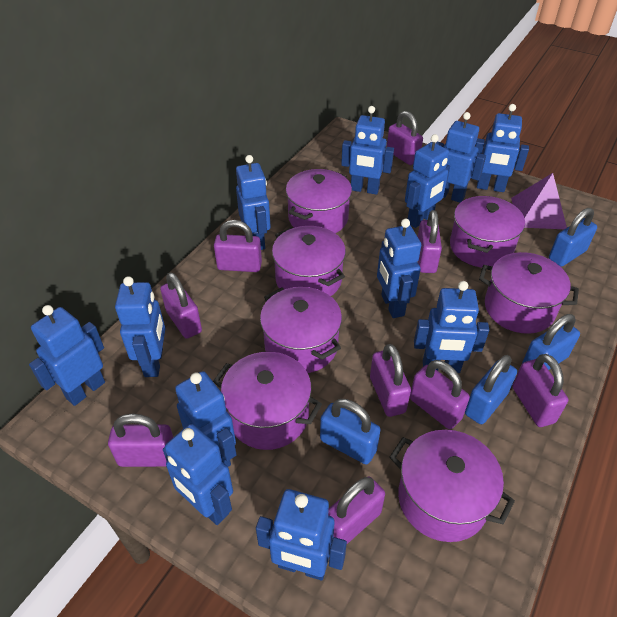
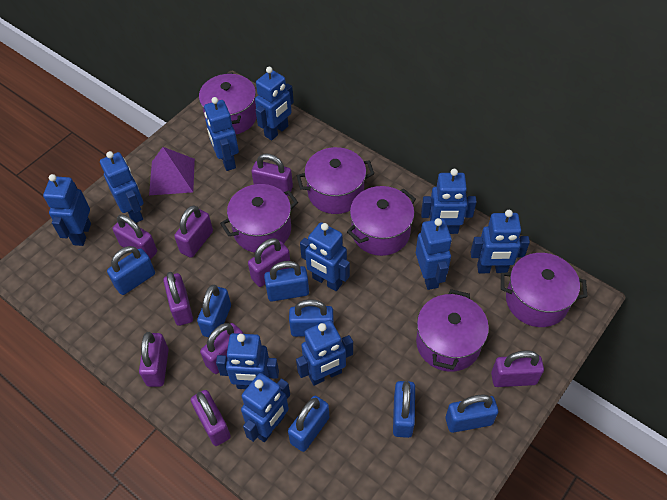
blue padlock: 4 -> 7
blue robot: 12 -> 11
purple pot: 7 -> 6

